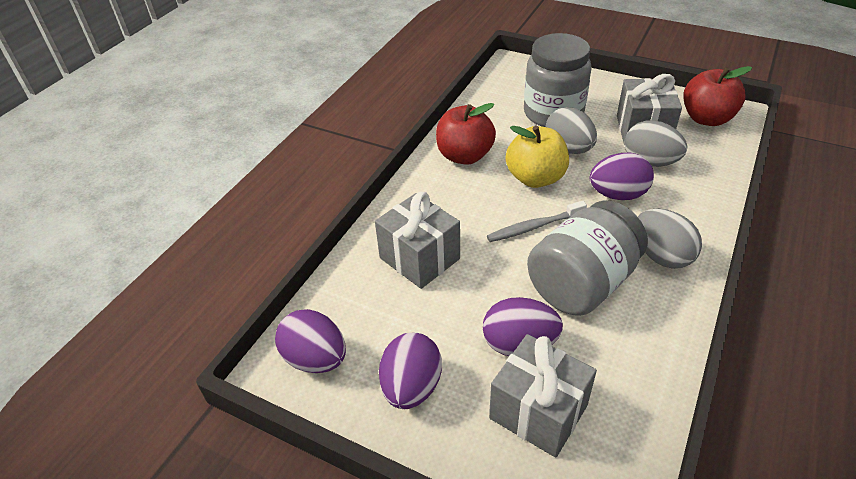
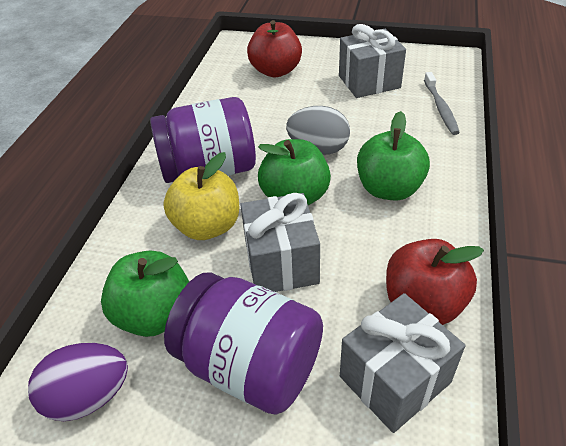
green apple: 0 -> 3
grey egg: 3 -> 1
grey jar: 2 -> 0
purple egg: 4 -> 1
purple jar: 0 -> 2

